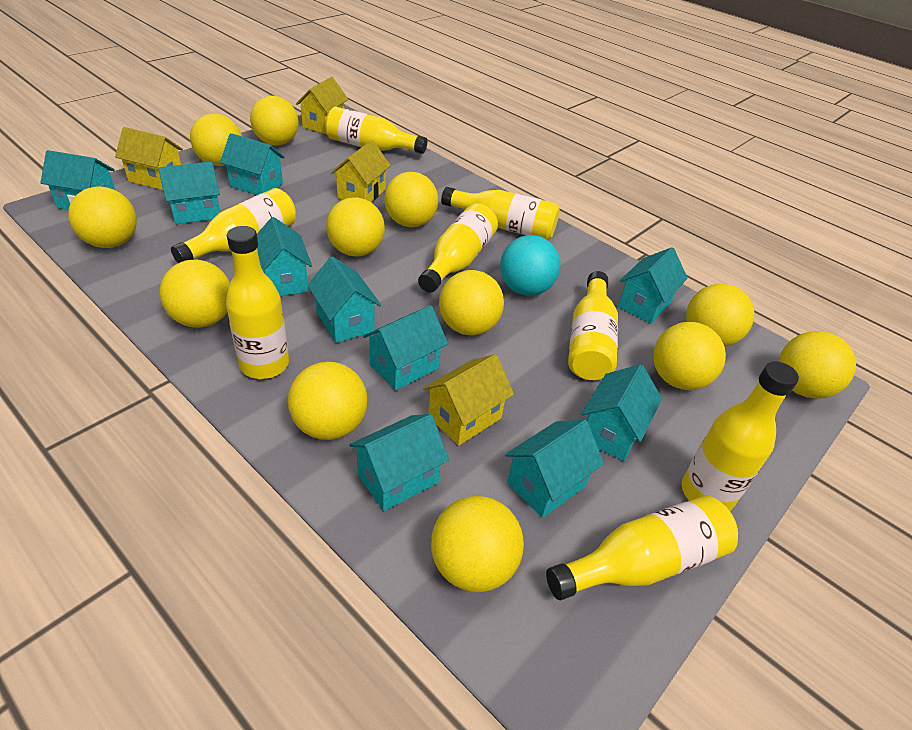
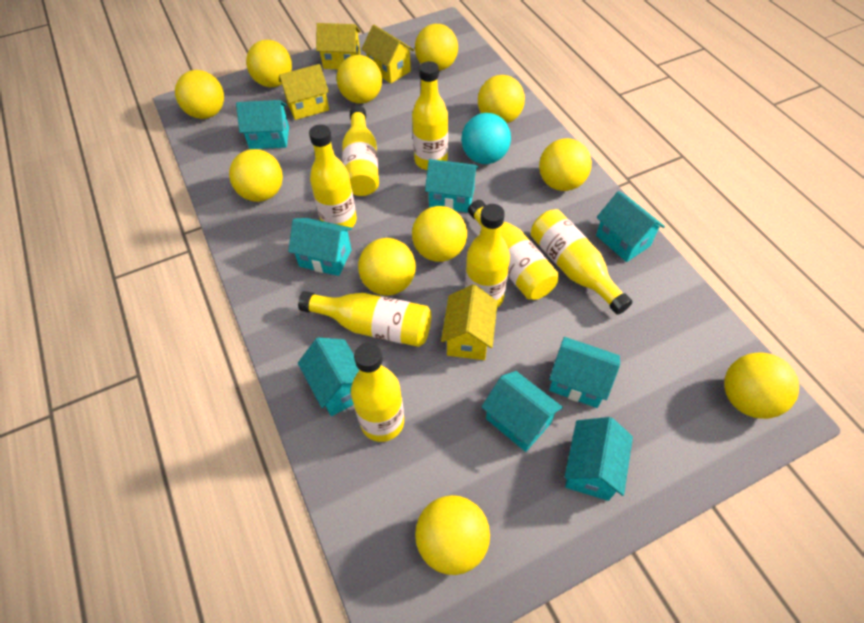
turquoise house: 10 -> 8
yellow ball: 12 -> 11

